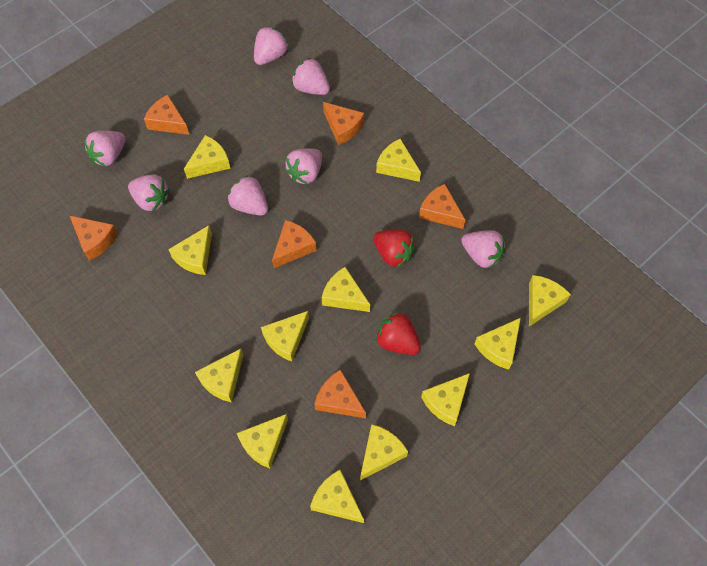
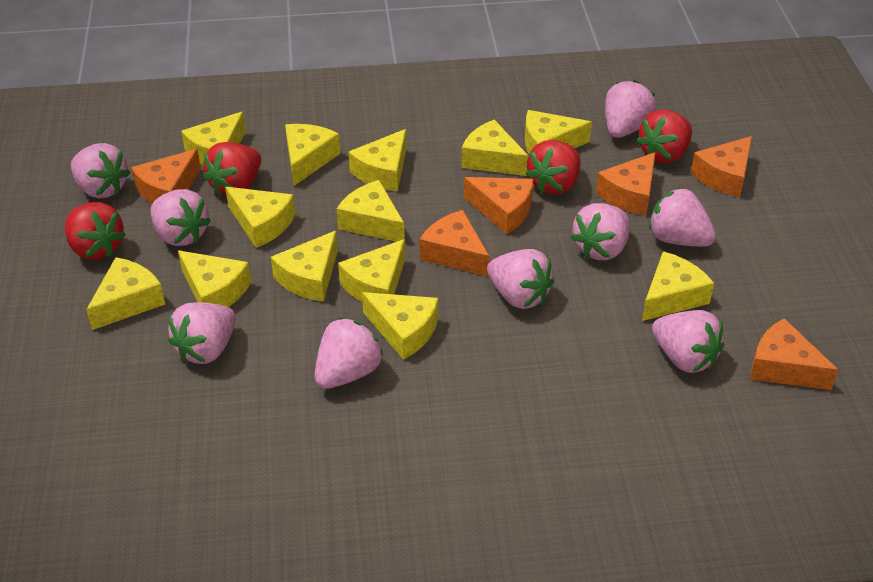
pink strawberry: 7 -> 9
red strawberry: 2 -> 4
yellow cheese: 12 -> 13

